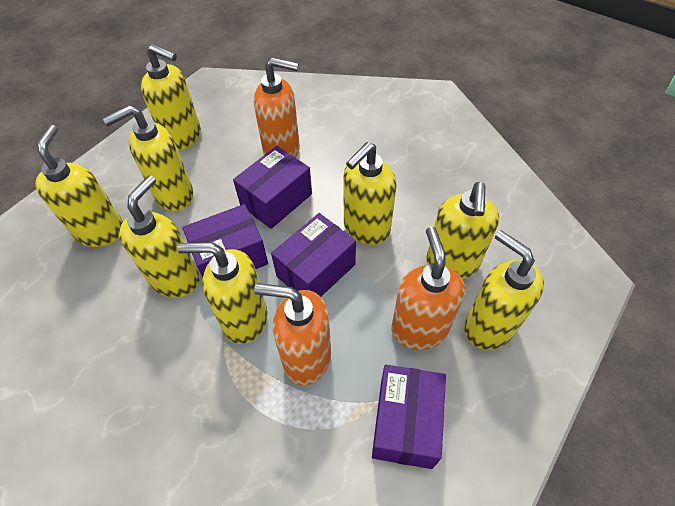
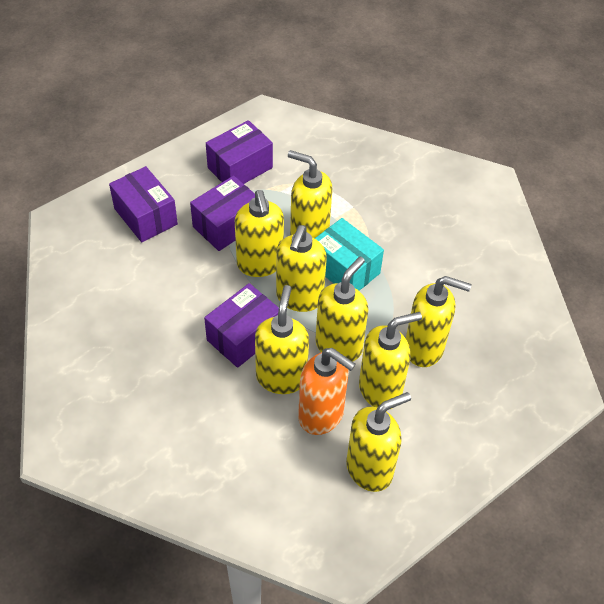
orange soap dispenser: 3 -> 1
turquoise box: 0 -> 1

